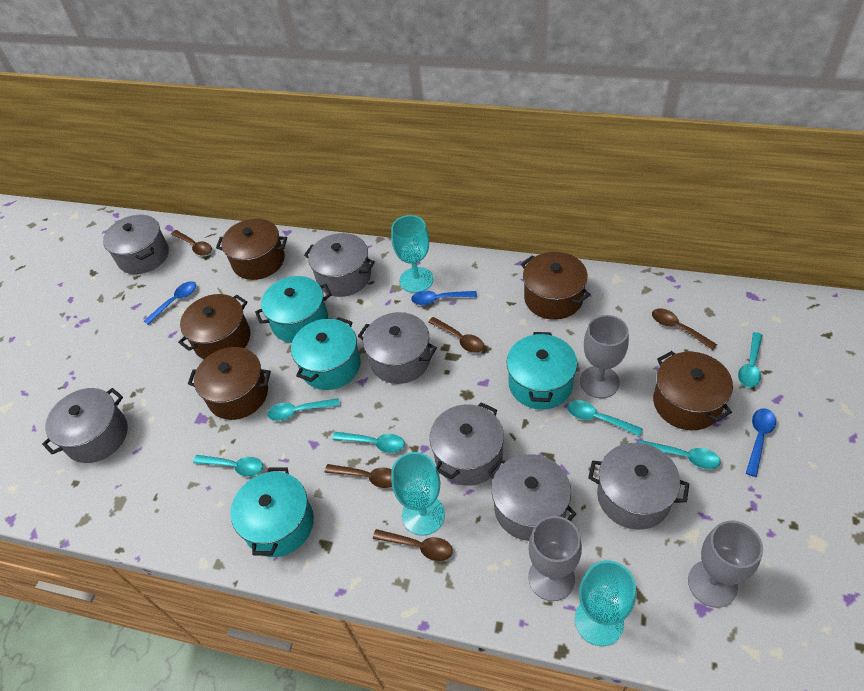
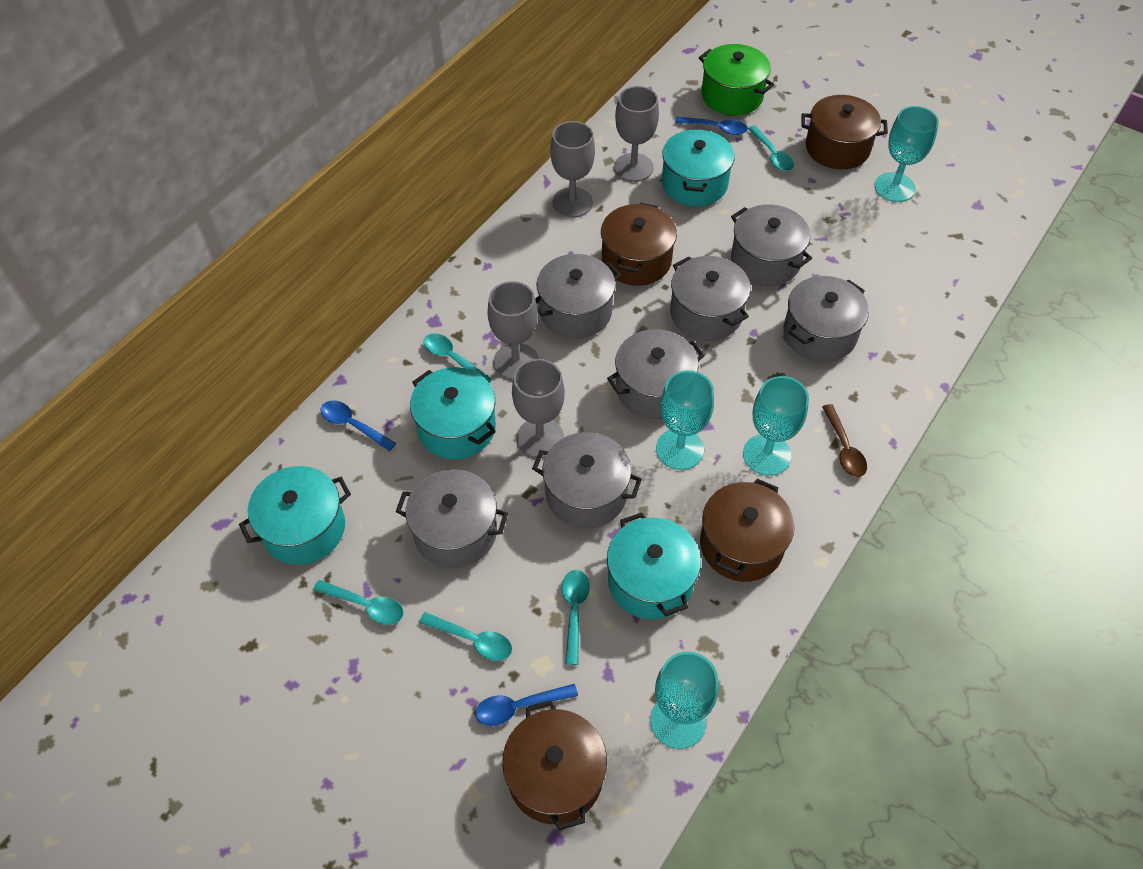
brown pot: 5 -> 4
brown spoon: 5 -> 1
green pot: 0 -> 1
grey goblet: 3 -> 4
turquoise goblet: 3 -> 4
turquoise spoon: 6 -> 5

